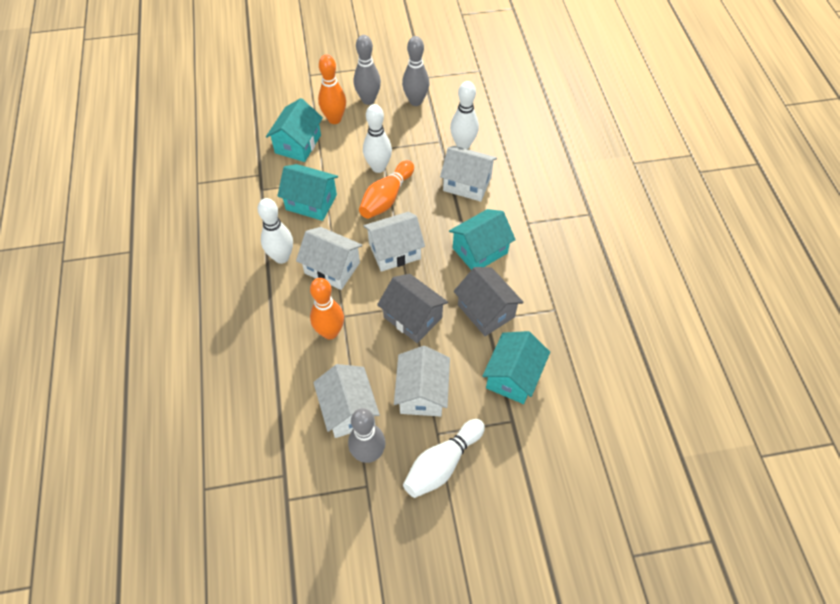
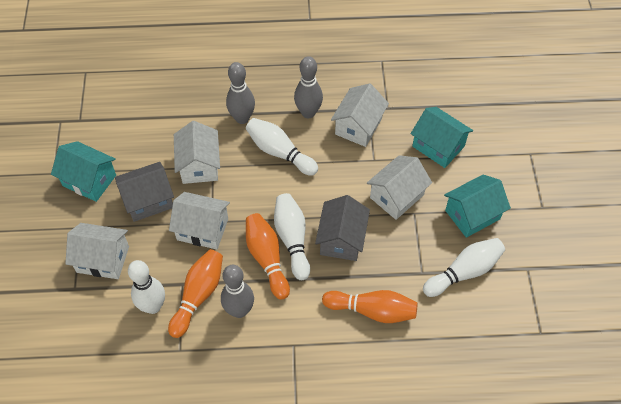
turquoise house: 4 -> 3

